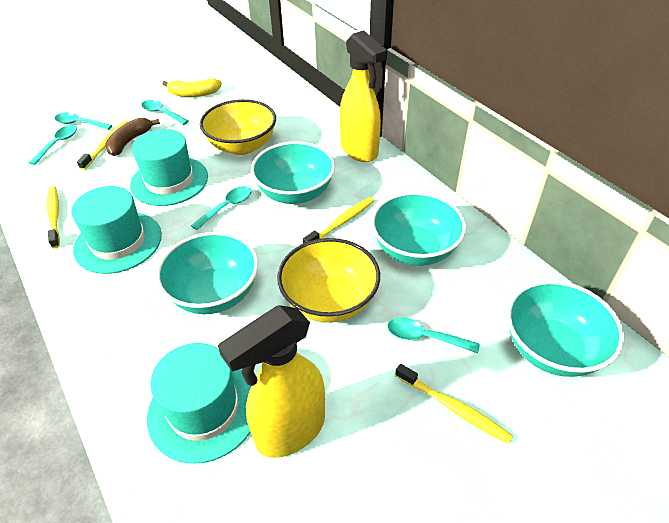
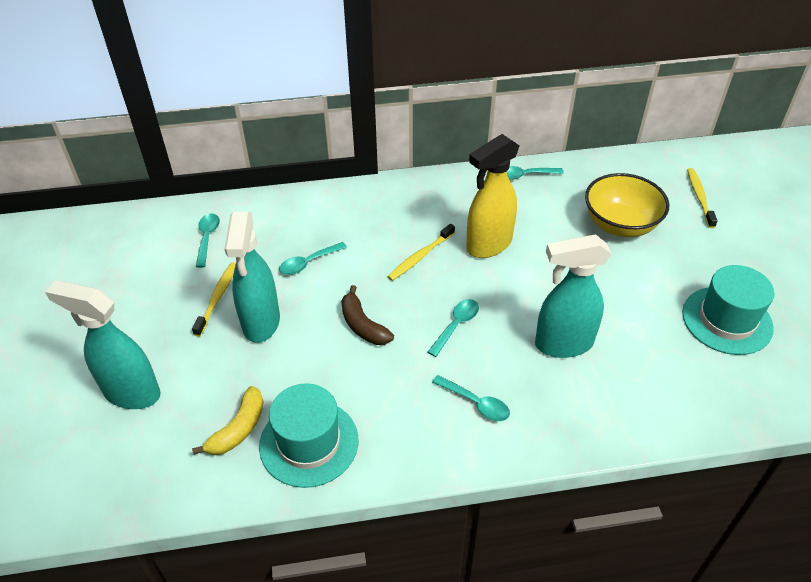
turquoise bowl: 4 -> 0
turquoise hat: 3 -> 2
turquoise spray bottle: 0 -> 3
yellow bowl: 2 -> 1
yellow spray bottle: 2 -> 1
yellow toothbrush: 4 -> 3

